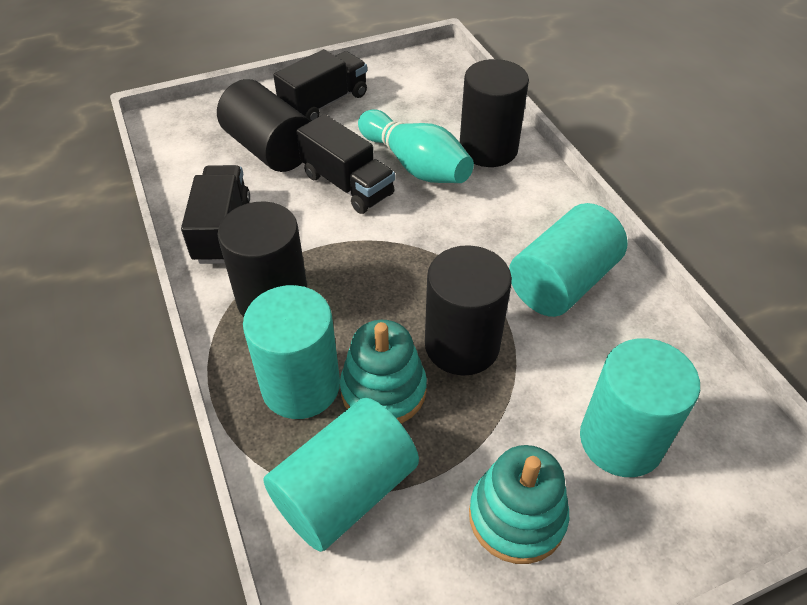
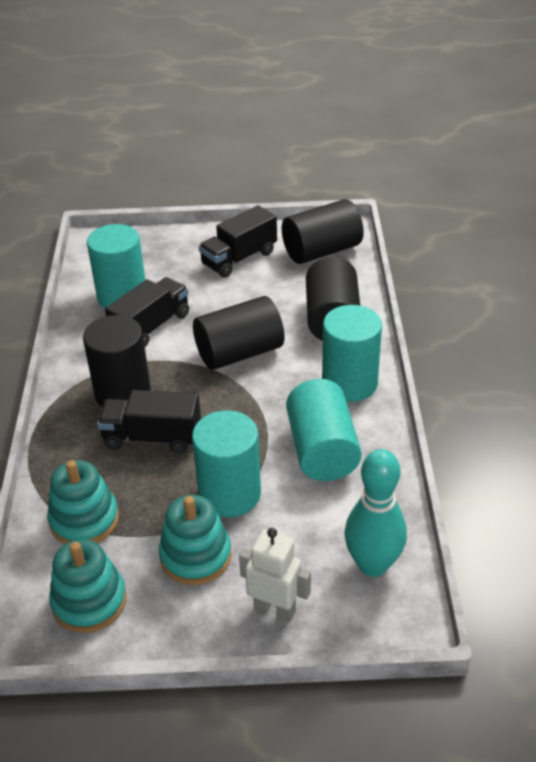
turquoise stacking toy: 2 -> 3
white robot: 0 -> 1

